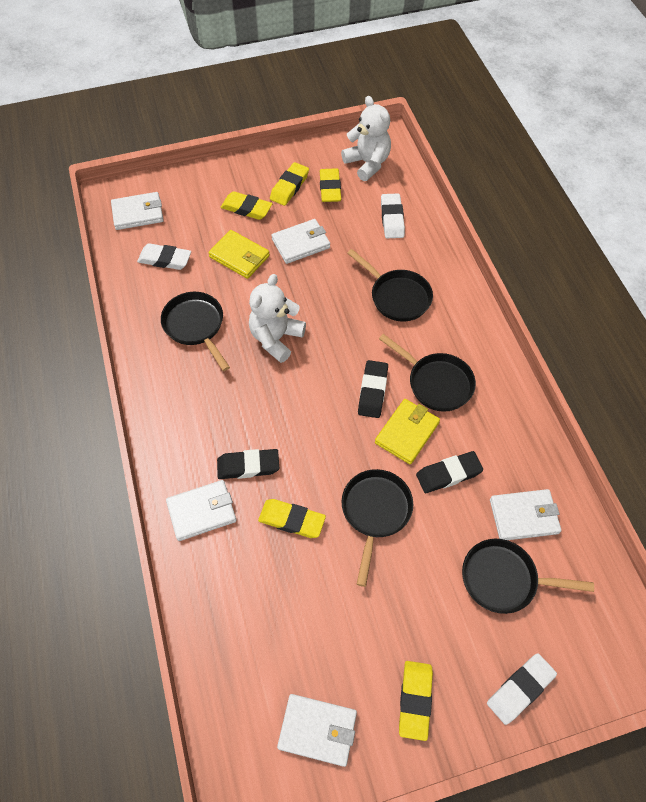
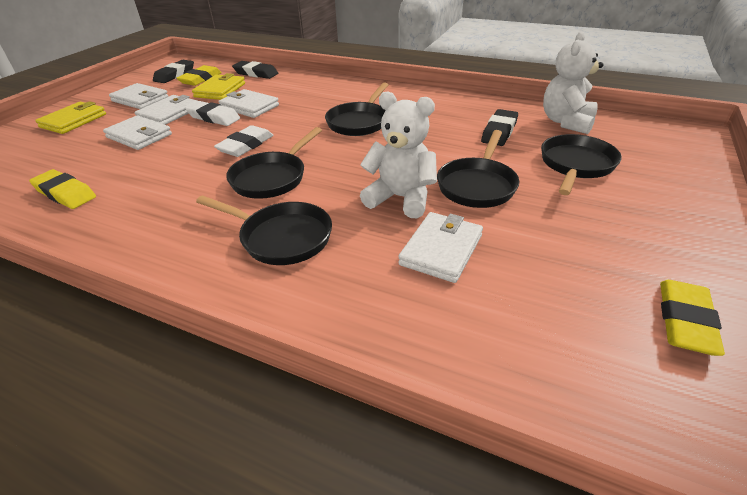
white eraser: 3 -> 2
yellow eraser: 5 -> 3

